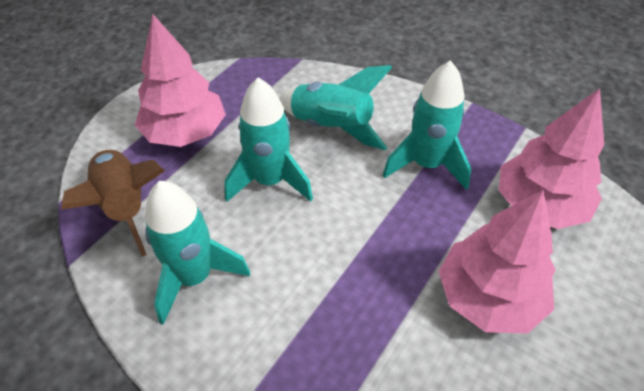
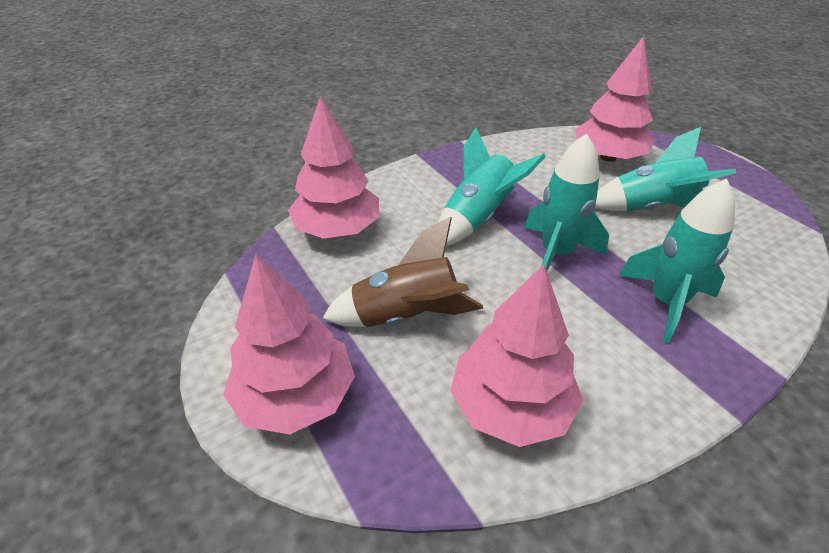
pink tree: 3 -> 4

